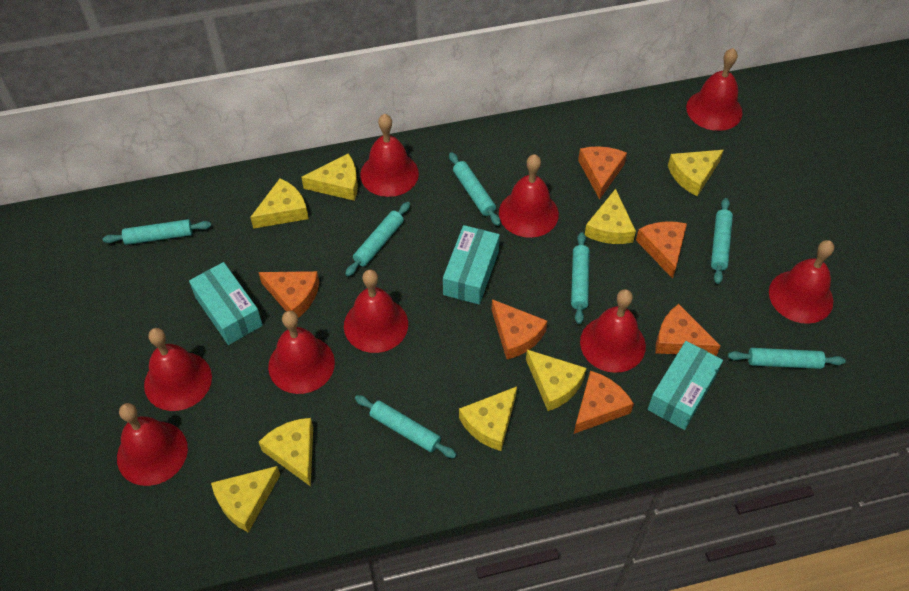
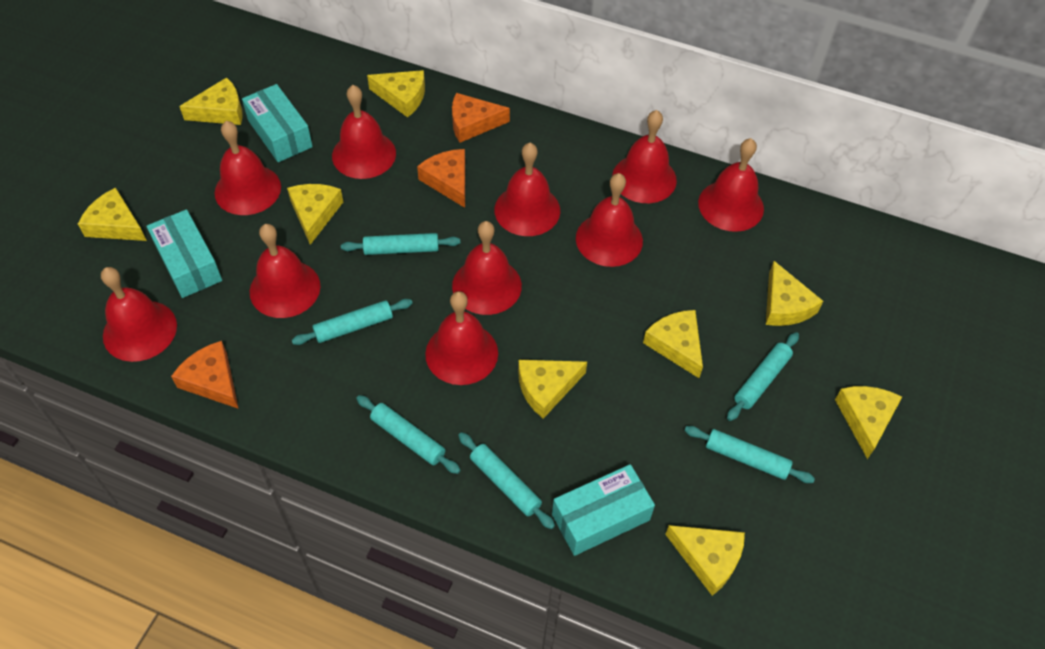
orange cheese: 6 -> 3
red bell: 9 -> 10
turquoise rolling pin: 7 -> 6
yellow cheese: 8 -> 9

